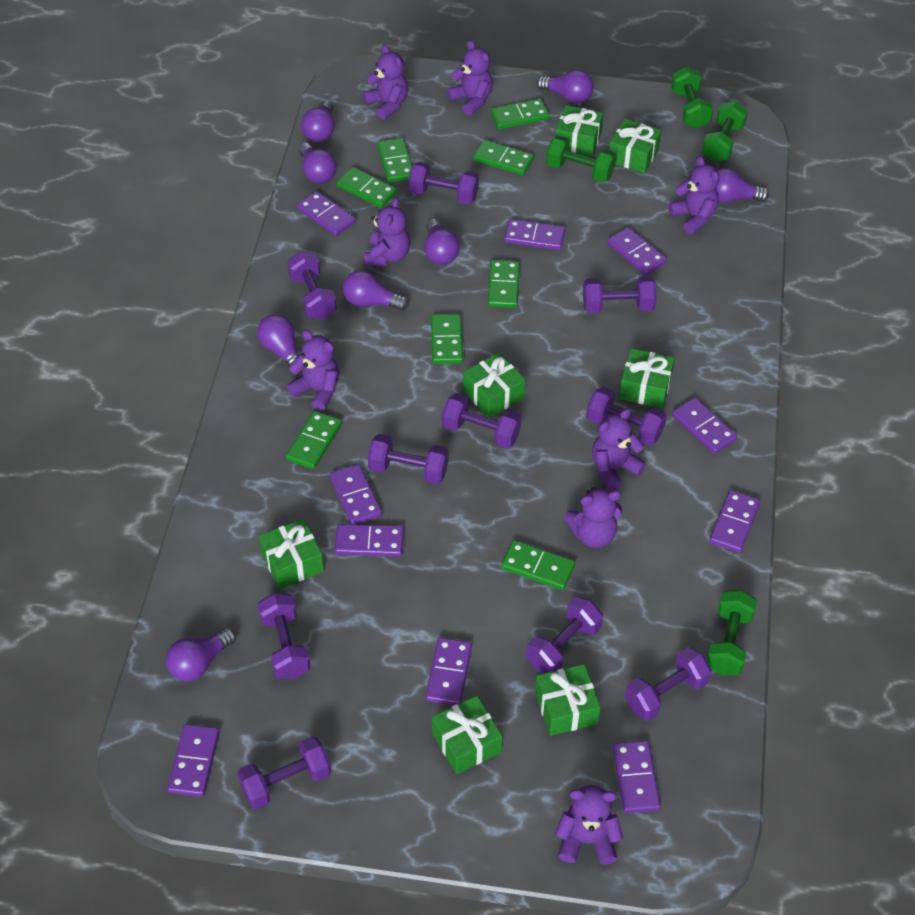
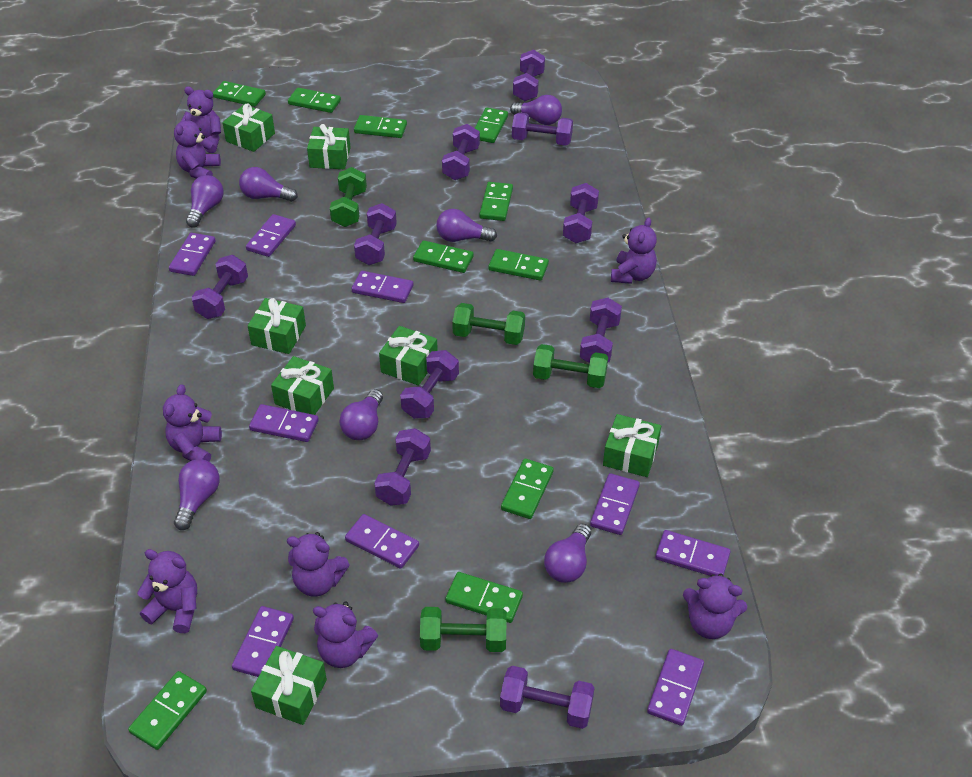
green domino: 8 -> 10
purple domino: 10 -> 9
purple light bulb: 8 -> 7

